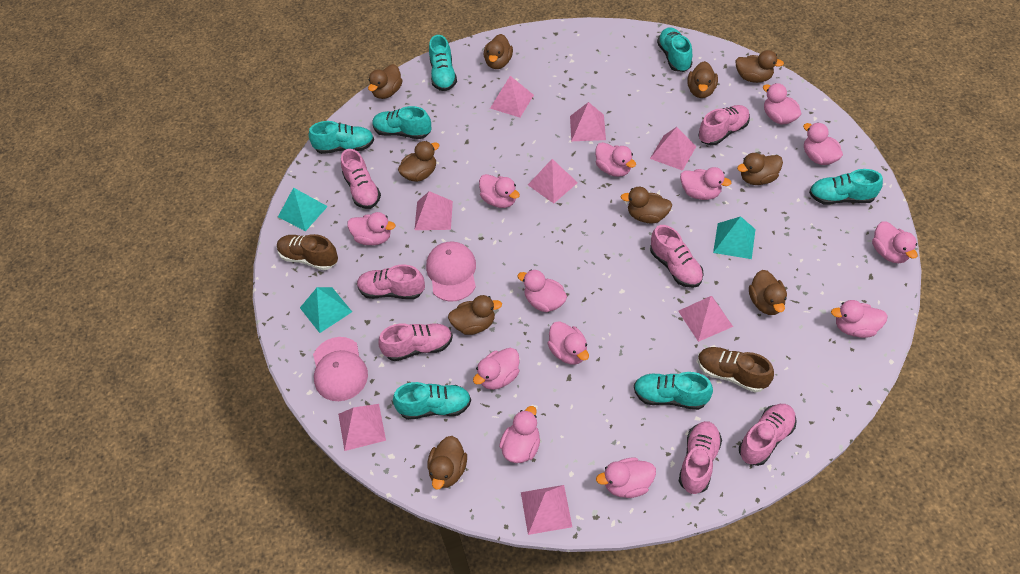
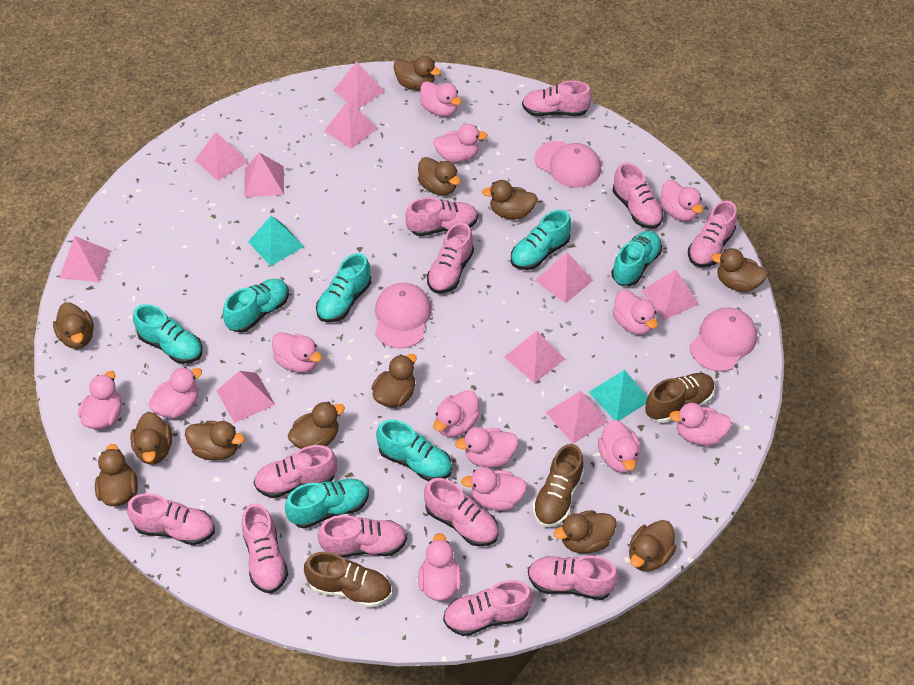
brown duck: 10 -> 12
brown shoe: 2 -> 3
pink cap: 2 -> 3
pink pyramid: 8 -> 10
pink shoe: 7 -> 12
turquoise pyramid: 3 -> 2

